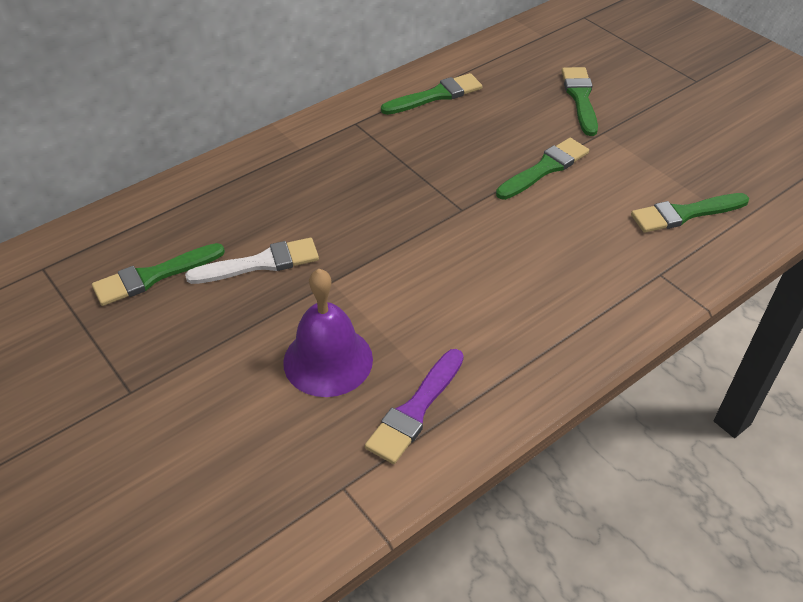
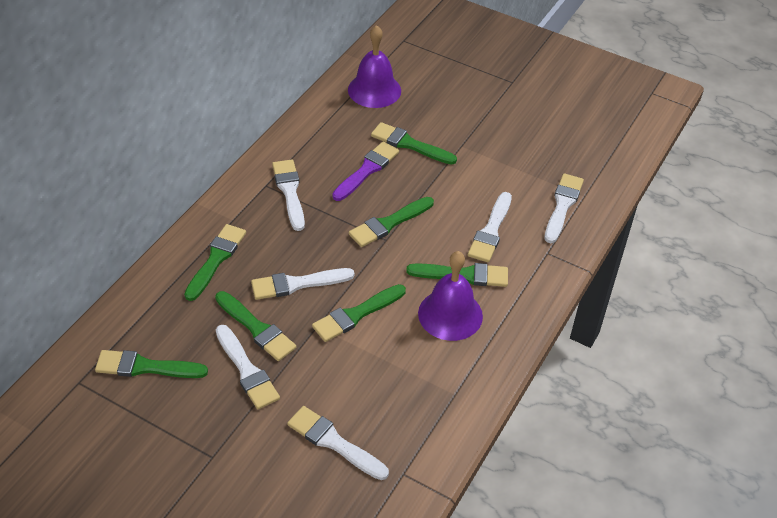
green brush: 5 -> 7
purple bell: 1 -> 2
white brush: 1 -> 6

